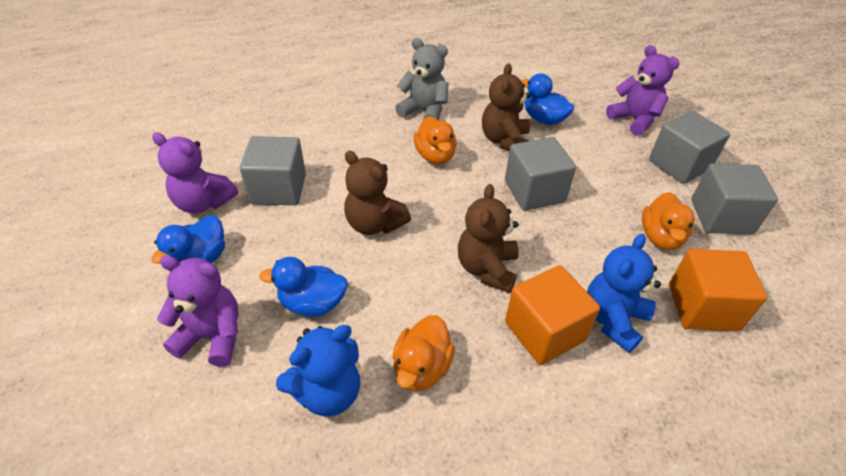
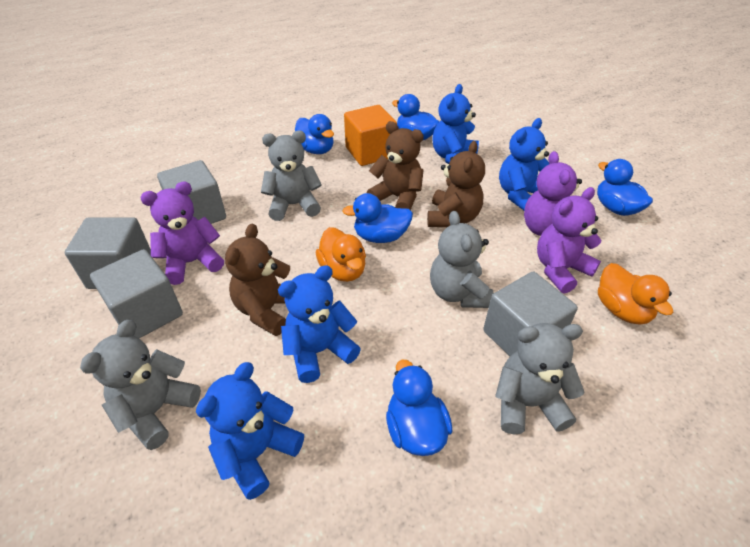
blue duck: 3 -> 5
blue teddy bear: 2 -> 4
grey teddy bear: 1 -> 4
orange cube: 2 -> 1
orange duck: 3 -> 2

